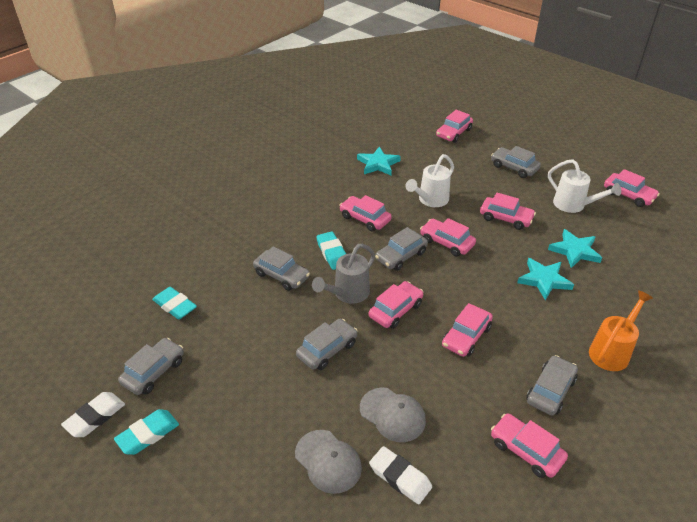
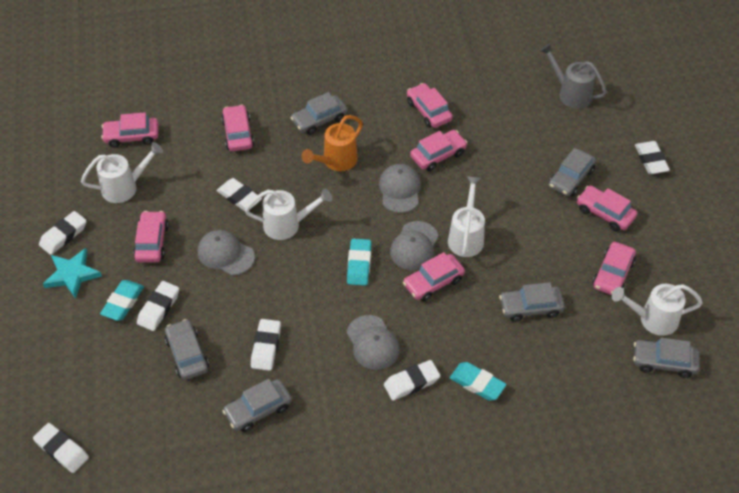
grey cap: 2 -> 4
turquoise star: 3 -> 1
white eraser: 2 -> 7
white watering can: 2 -> 4

